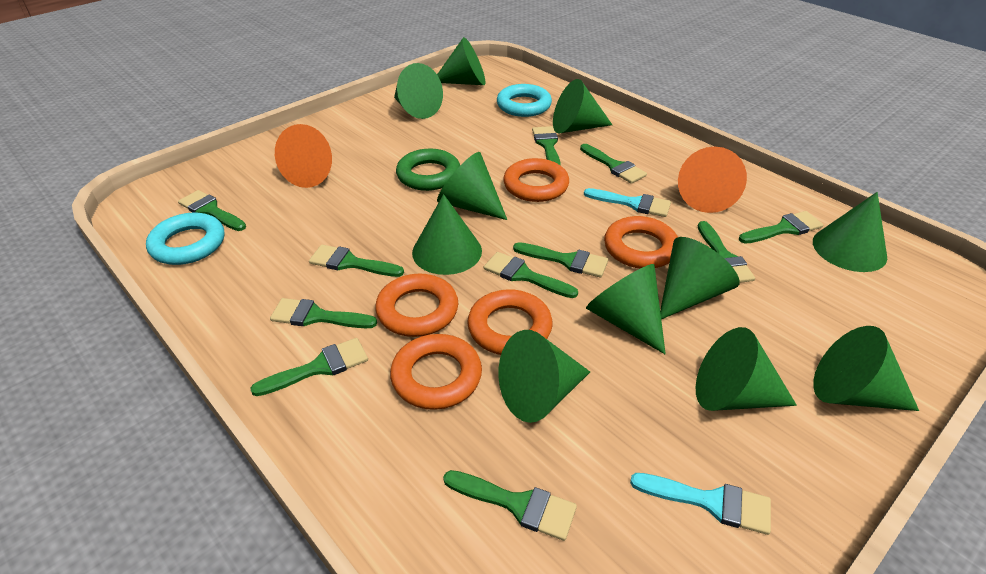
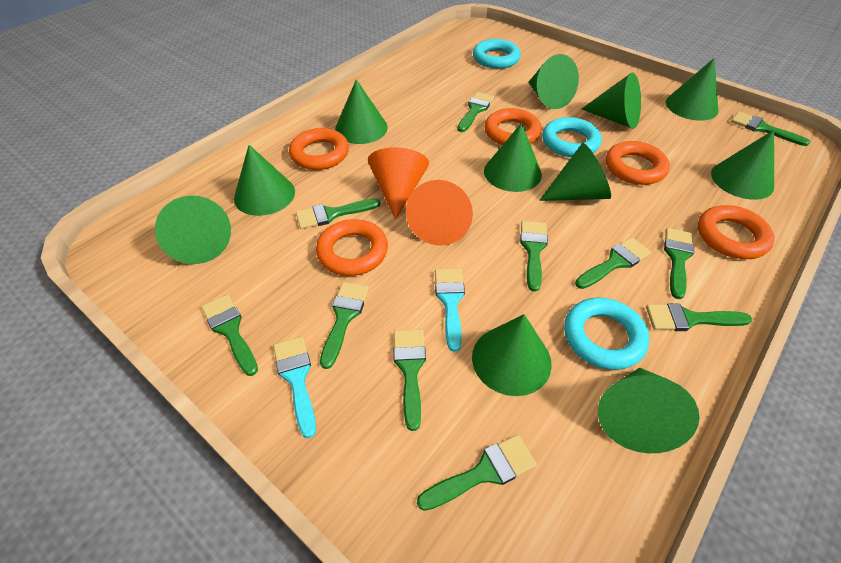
green ring: 1 -> 0
turquoise ring: 2 -> 3

